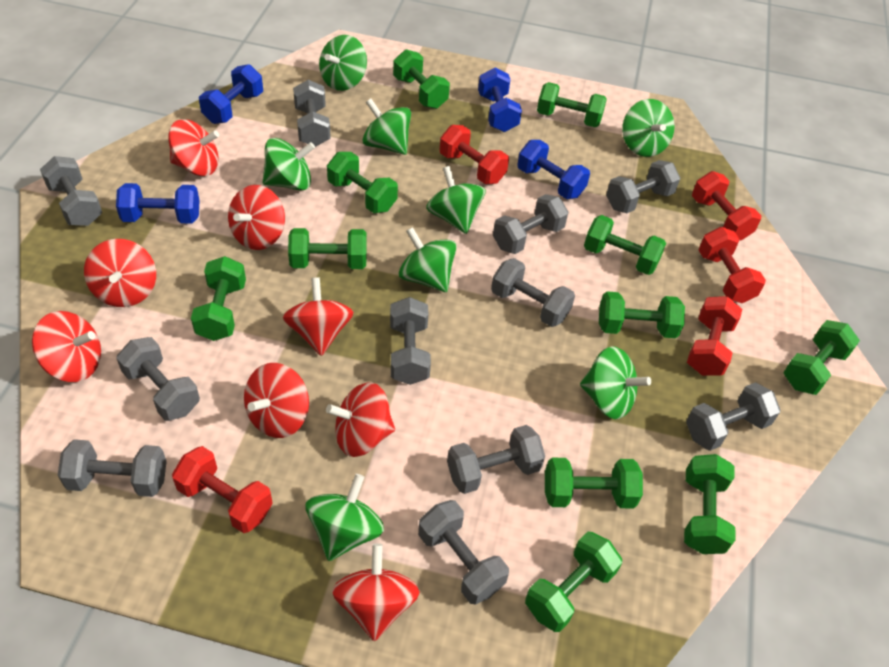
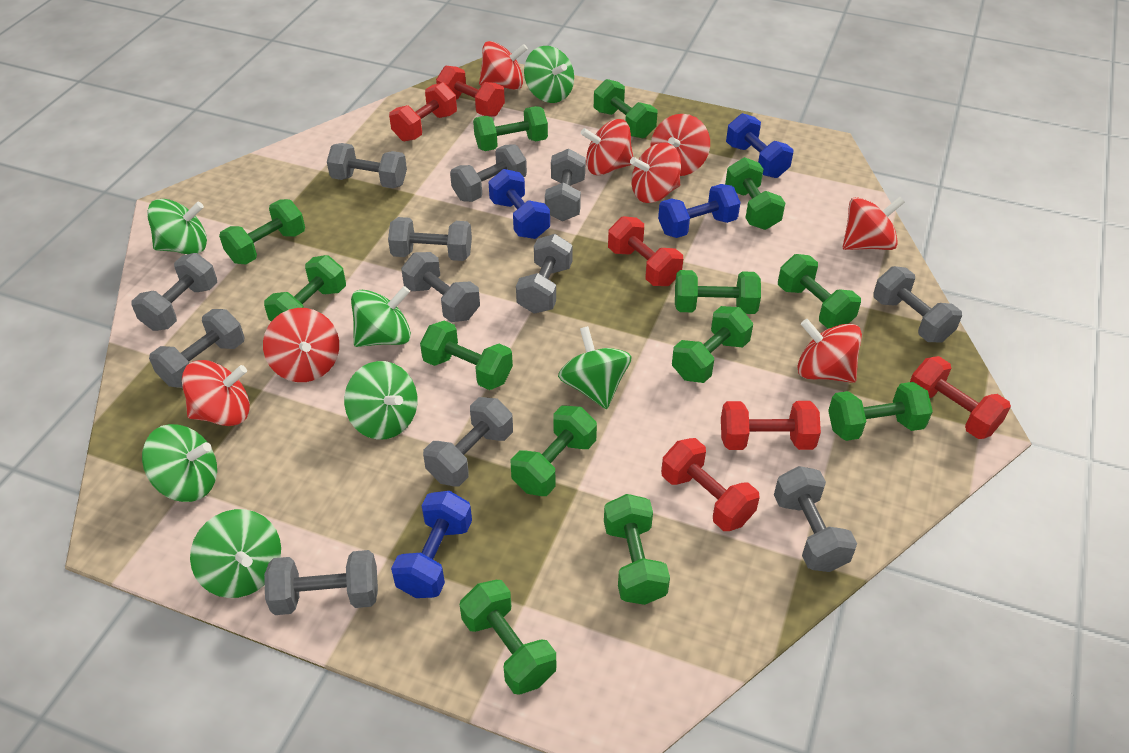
green dumbbell: 11 -> 13
green spinning top: 8 -> 7
grey dumbbell: 11 -> 12
red dumbbell: 5 -> 6

